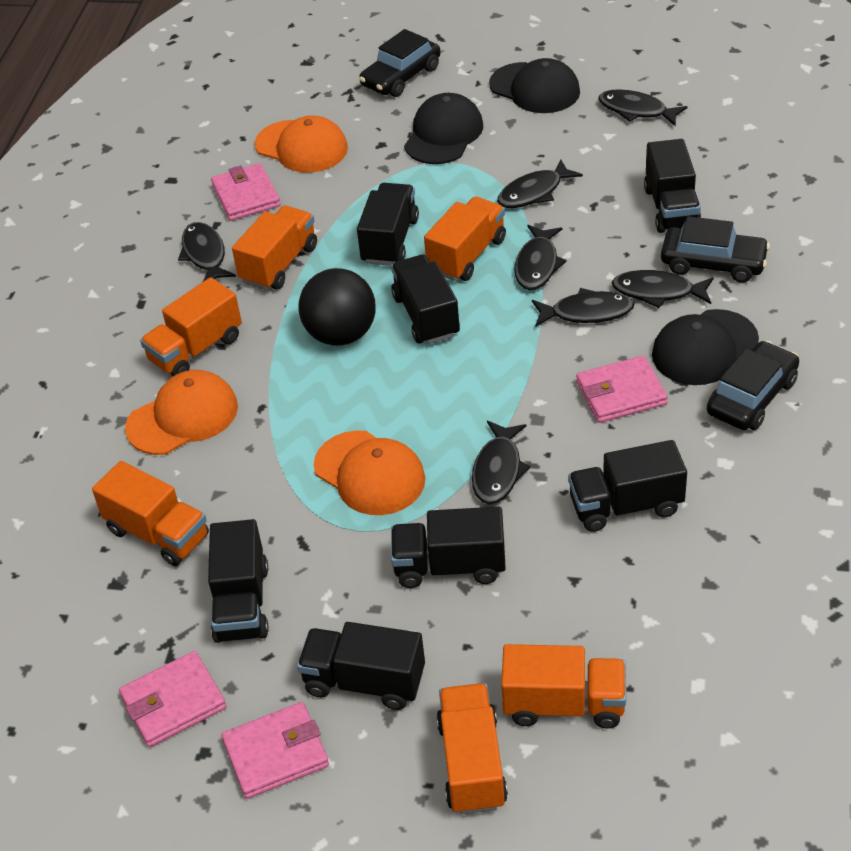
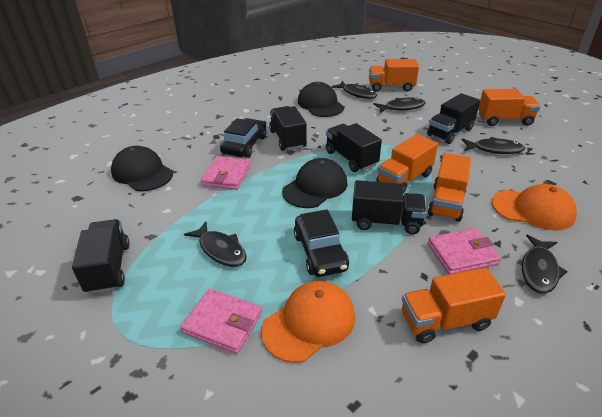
black ball: 1 -> 0
black car: 3 -> 2
black fish: 7 -> 5
black truck: 7 -> 5
orange cap: 3 -> 2
orange truck: 6 -> 5
pink wallet: 4 -> 3

